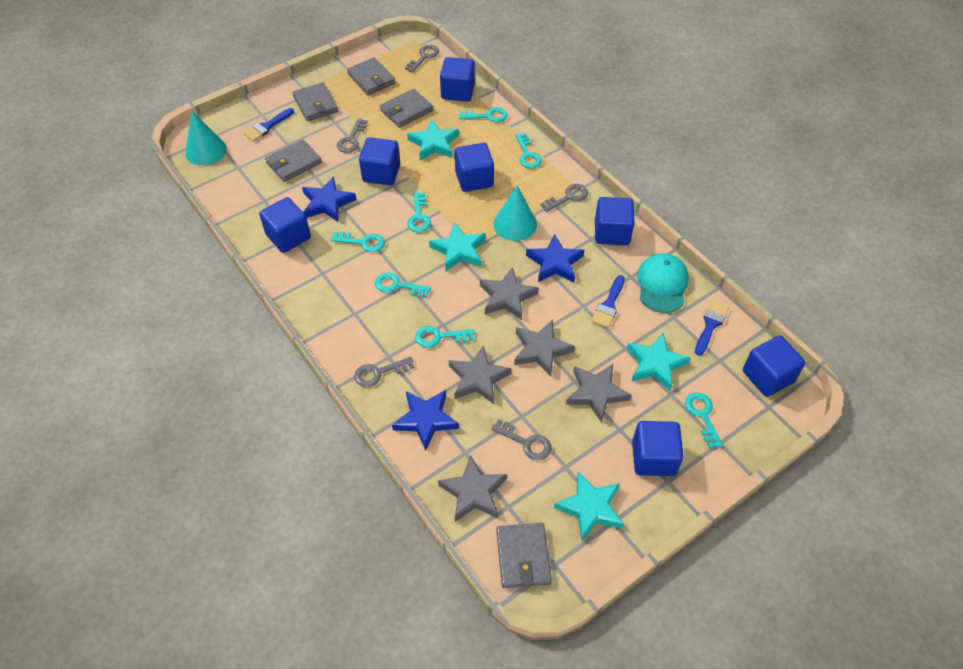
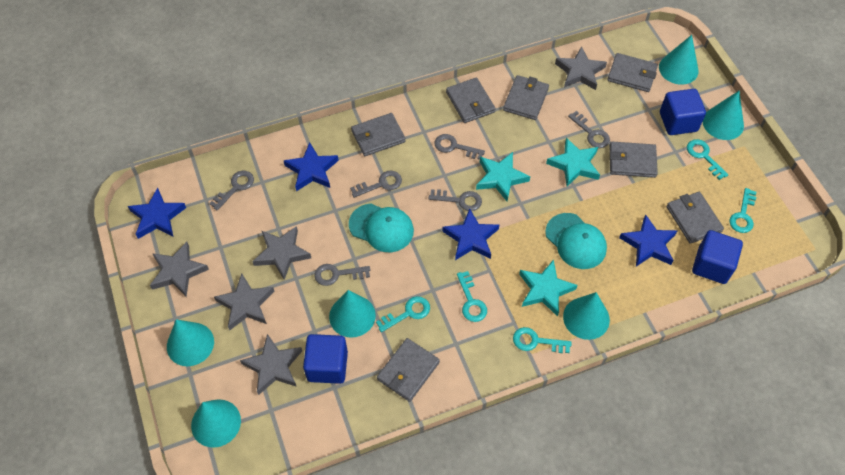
blue brush: 3 -> 0
blue cube: 7 -> 3
blue star: 3 -> 4
grey key: 5 -> 6
grey wallet: 5 -> 7
turquoise cap: 1 -> 2
turquoise cone: 2 -> 6
turquoise key: 7 -> 5
turquoise star: 4 -> 3

